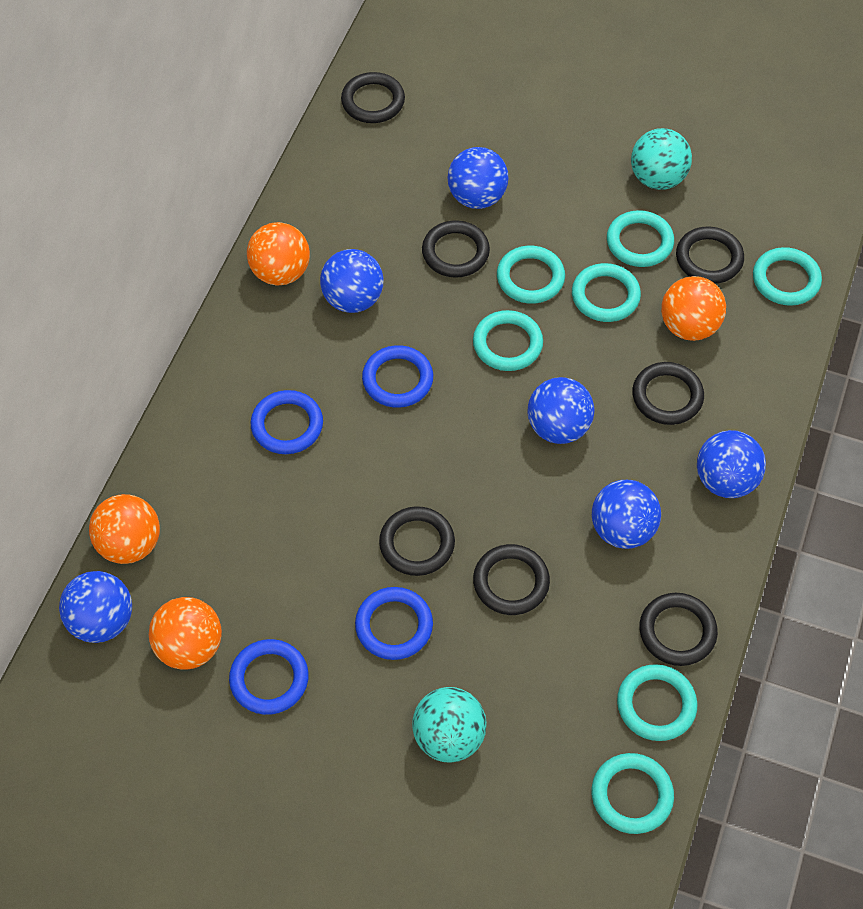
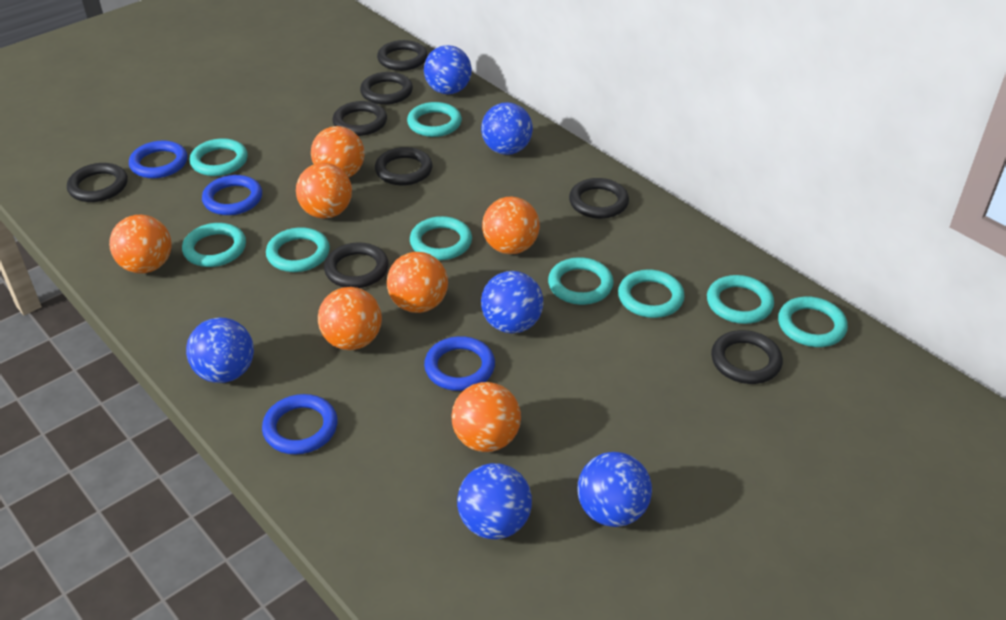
black ring: 7 -> 8
orange ball: 4 -> 7
turquoise ball: 2 -> 0
turquoise ring: 7 -> 9

